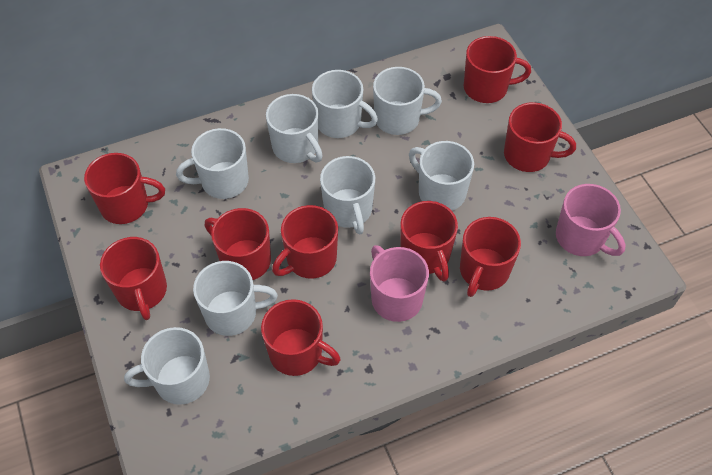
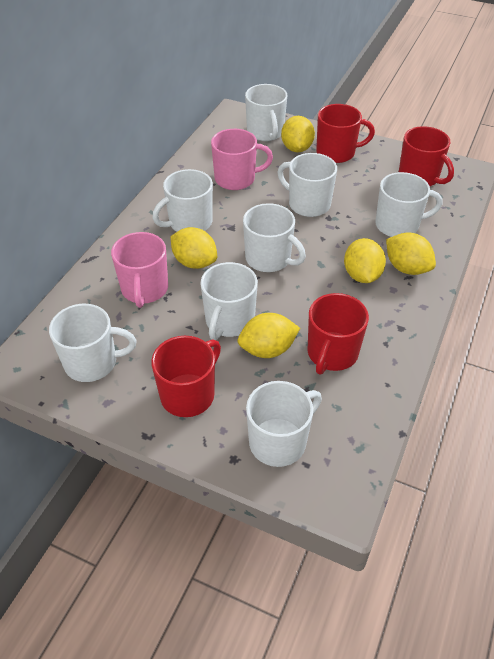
red mug: 9 -> 4
yellow lemon: 0 -> 5

